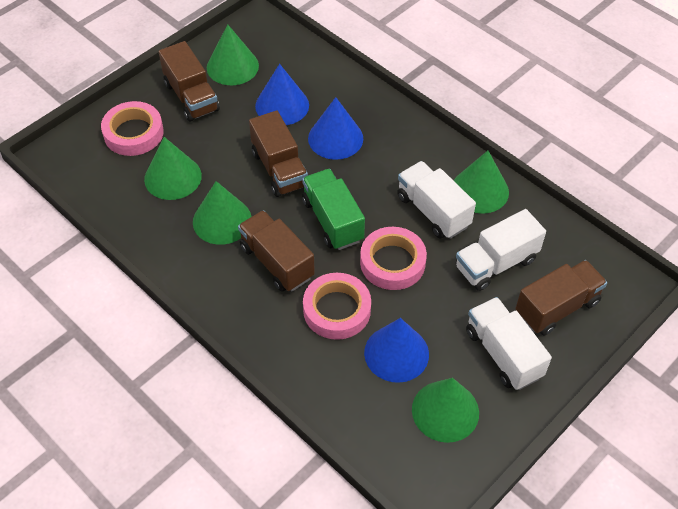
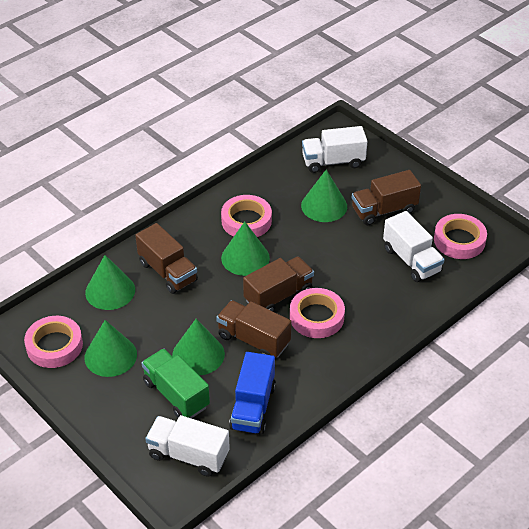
blue cone: 3 -> 0
blue truck: 0 -> 1
pink tape: 3 -> 4

